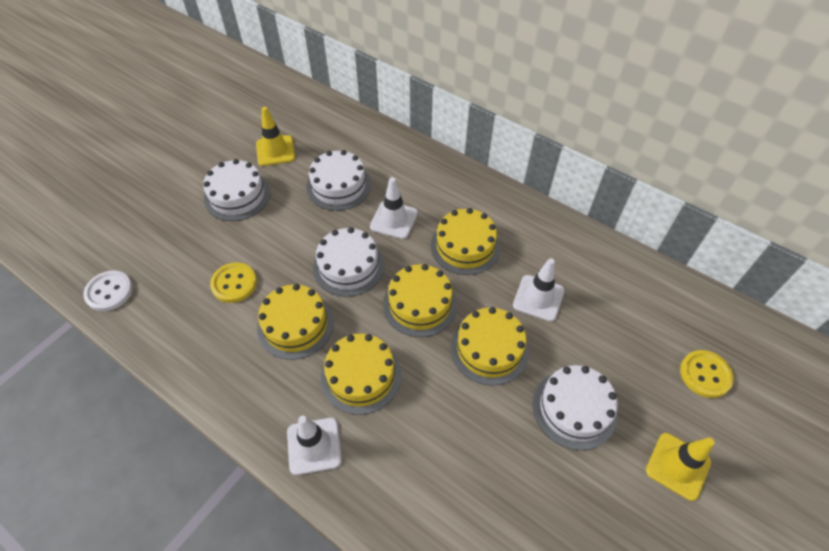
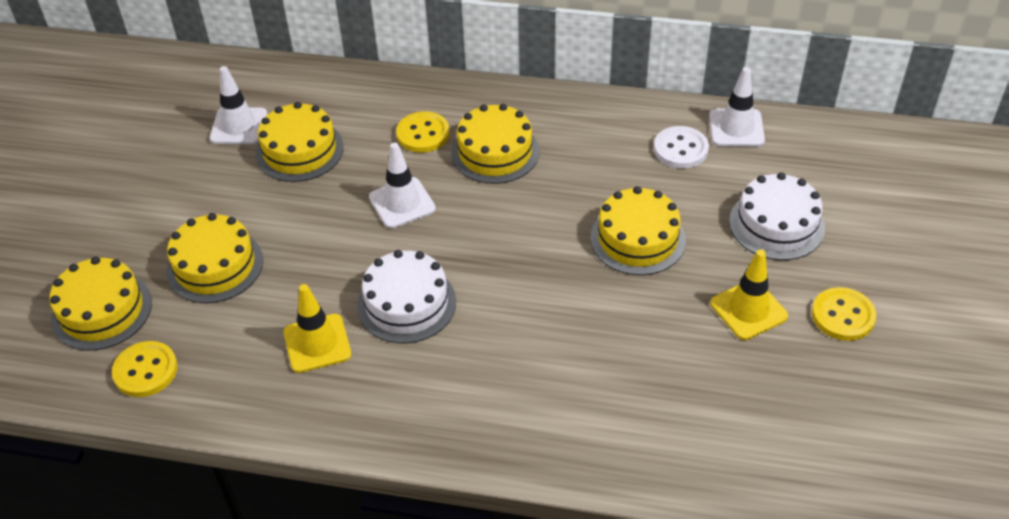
white cake: 4 -> 2
yellow button: 2 -> 3

